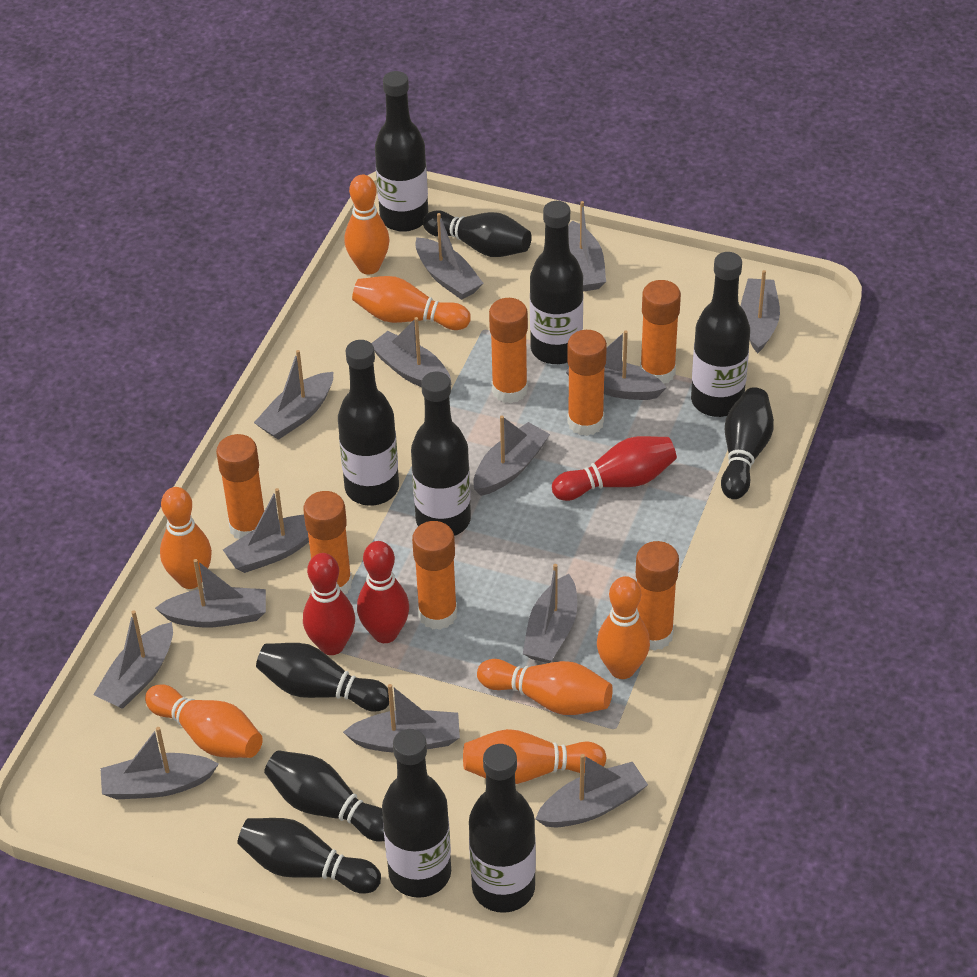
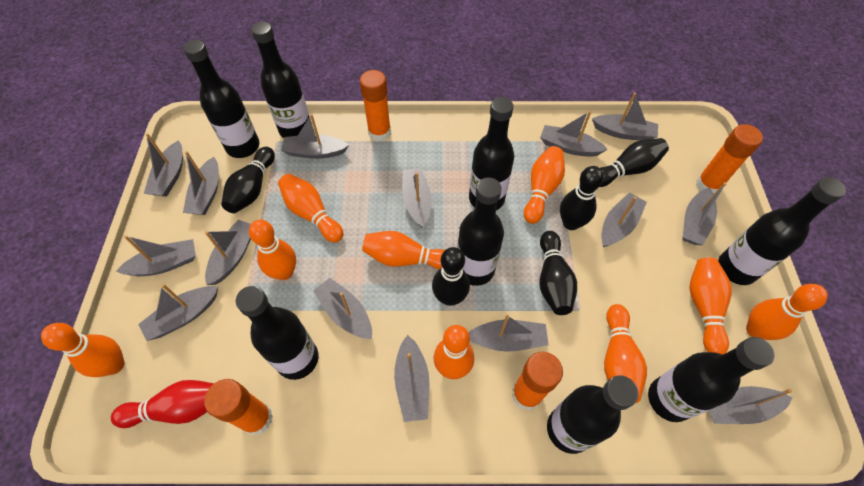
black bottle: 7 -> 8
grey boat: 14 -> 15
orange bowling pin: 7 -> 9
orange glue stick: 7 -> 4
red bowling pin: 3 -> 1

